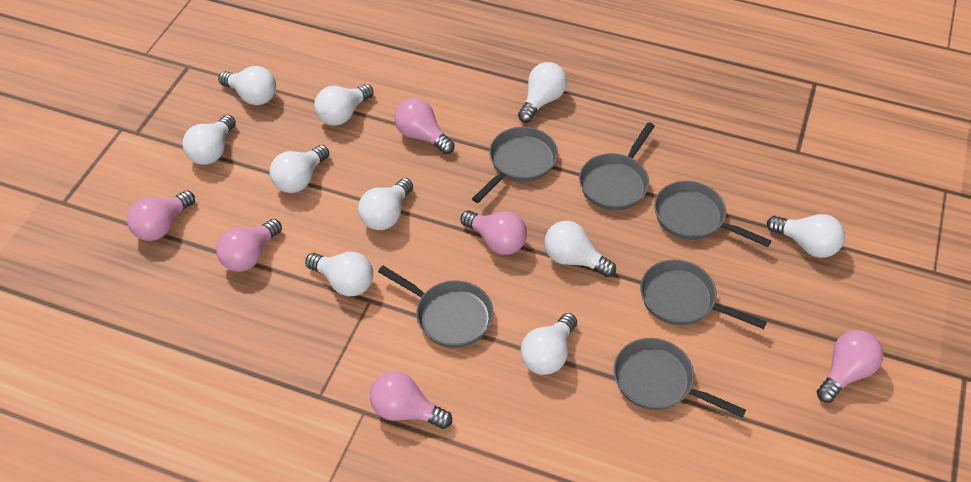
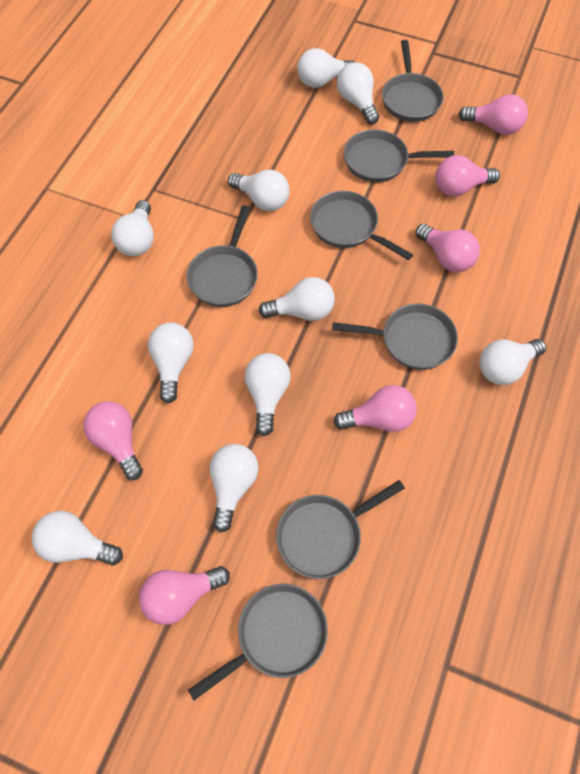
grey pan: 6 -> 7

